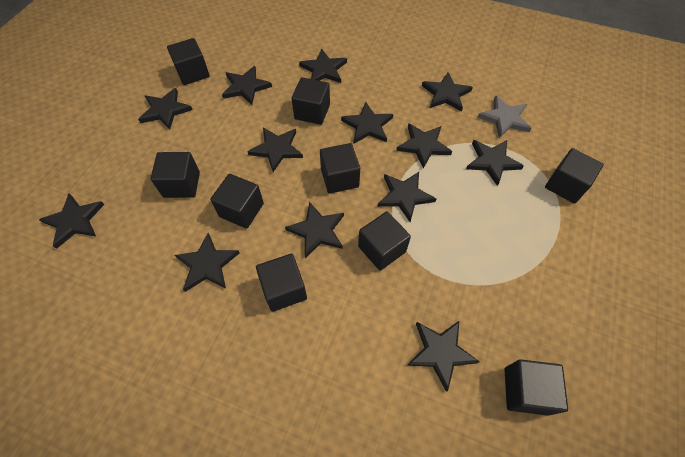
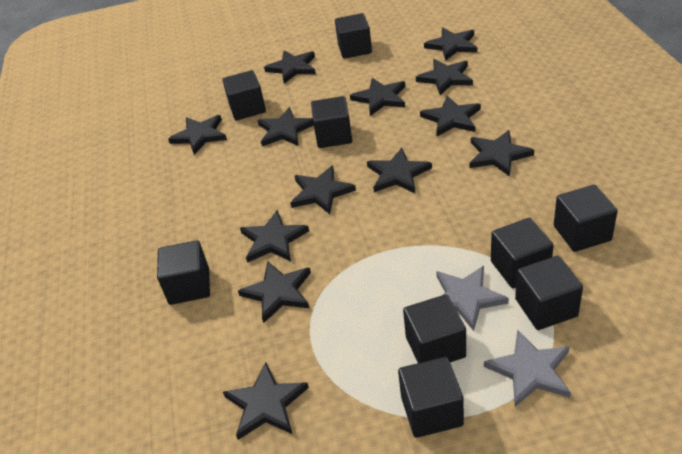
grey star: 1 -> 2

